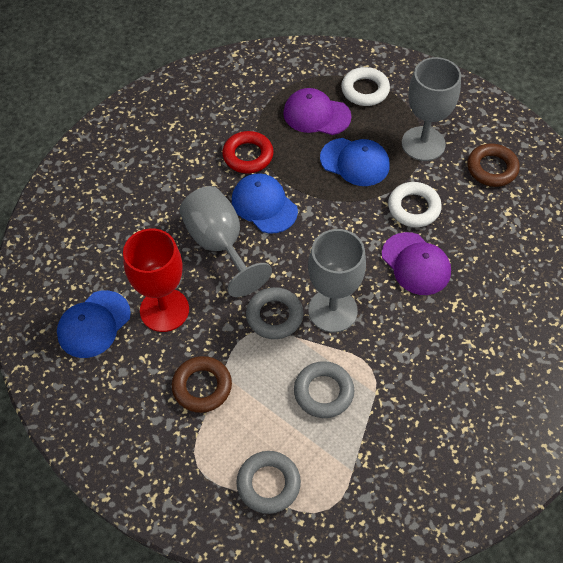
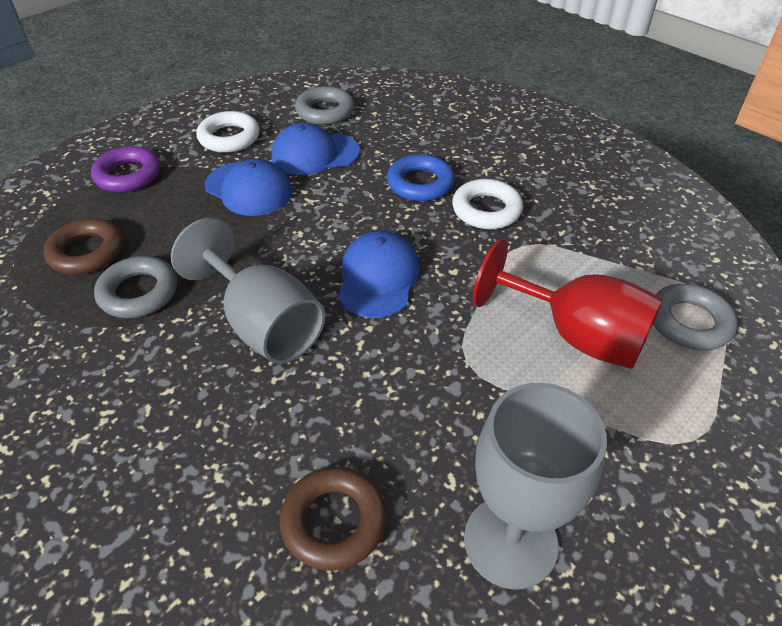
blue ring: 0 -> 1
grey goblet: 3 -> 2
purple cap: 2 -> 0
purple ring: 0 -> 1
red ring: 1 -> 0

